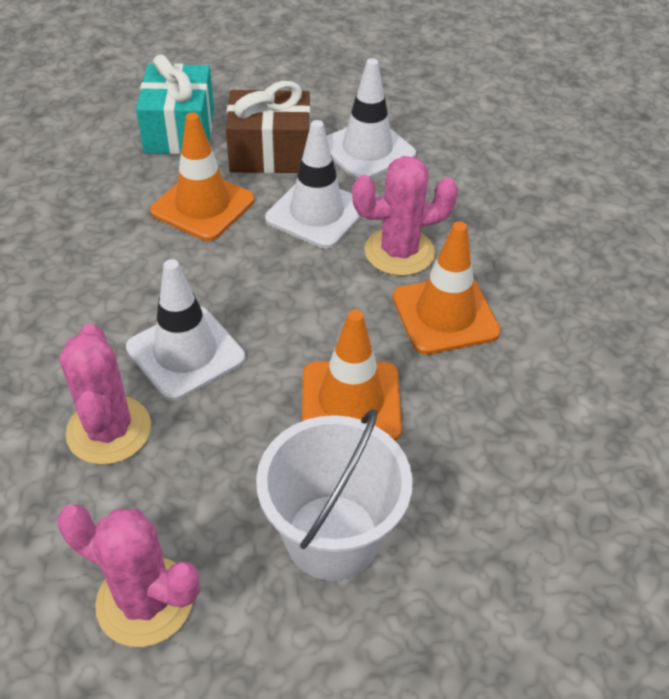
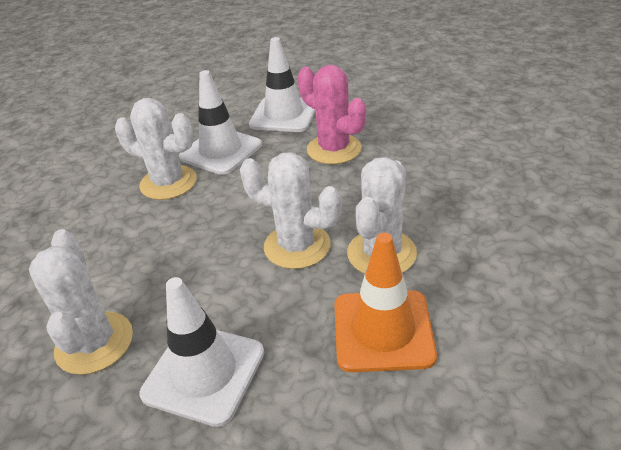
brown gift: 1 -> 0
orange traffic cone: 3 -> 1
pink cactus: 3 -> 1
turquoise gift: 1 -> 0
white bucket: 1 -> 0
white cactus: 0 -> 4

